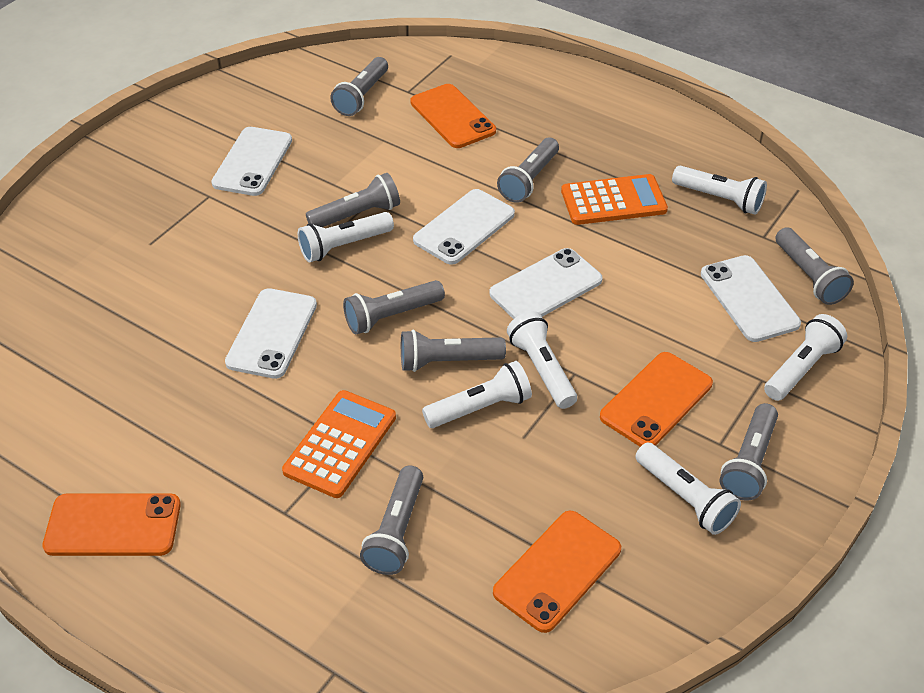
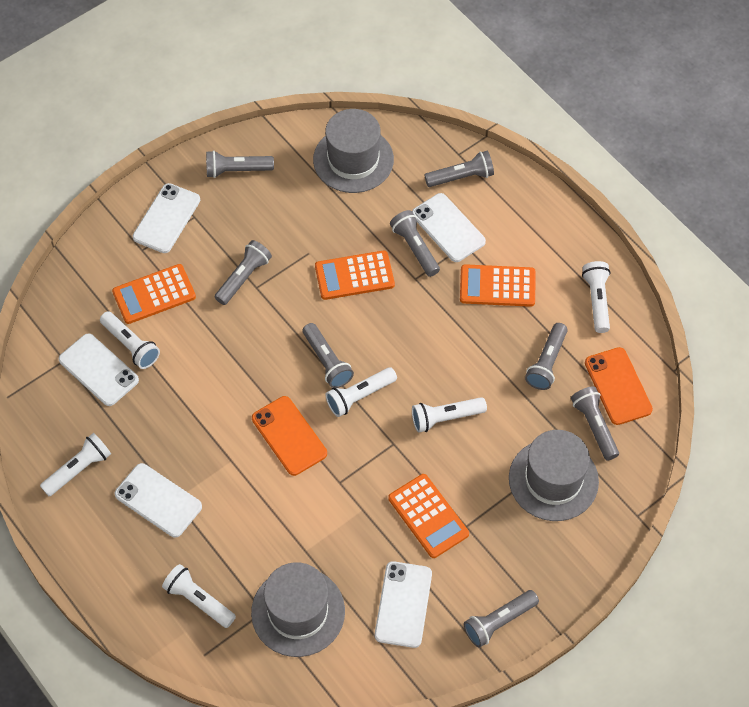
grey hat: 0 -> 3
orange calculator: 2 -> 4
orange phone: 4 -> 2

